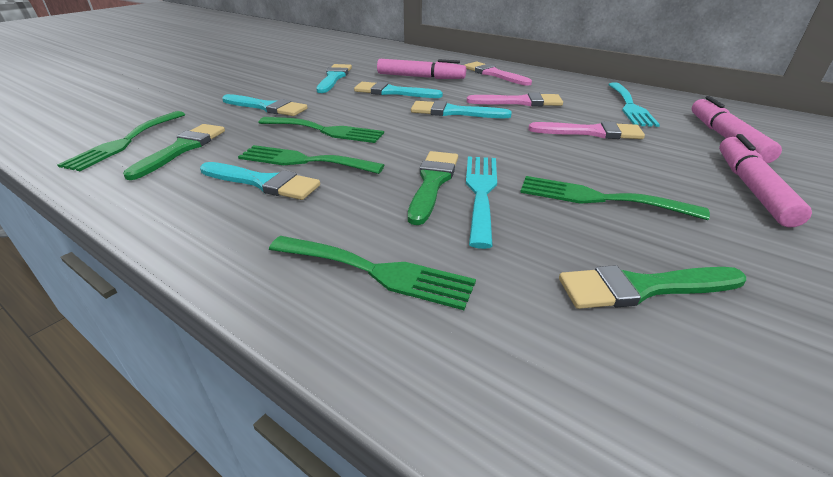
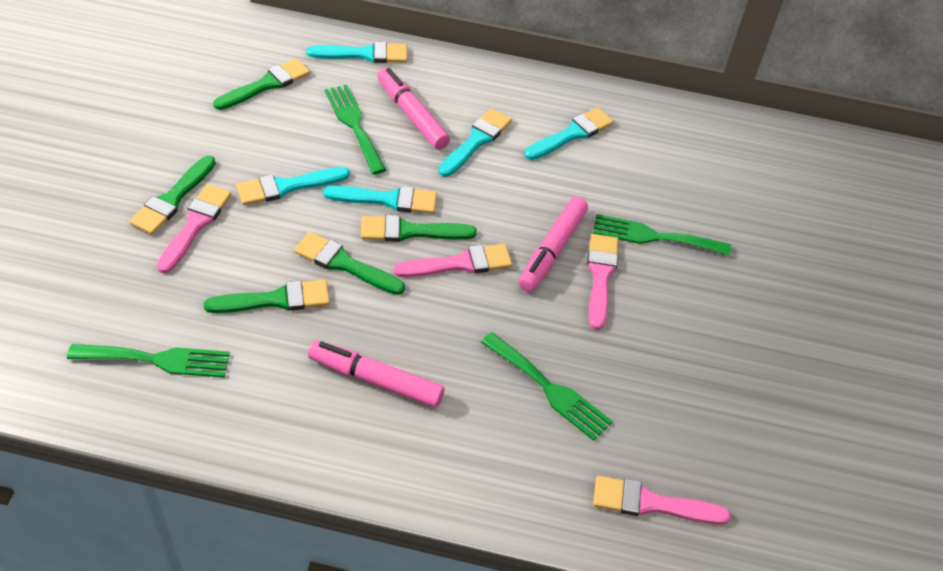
green brush: 3 -> 5
green fork: 5 -> 4
pink brush: 3 -> 4
turquoise fork: 2 -> 0

